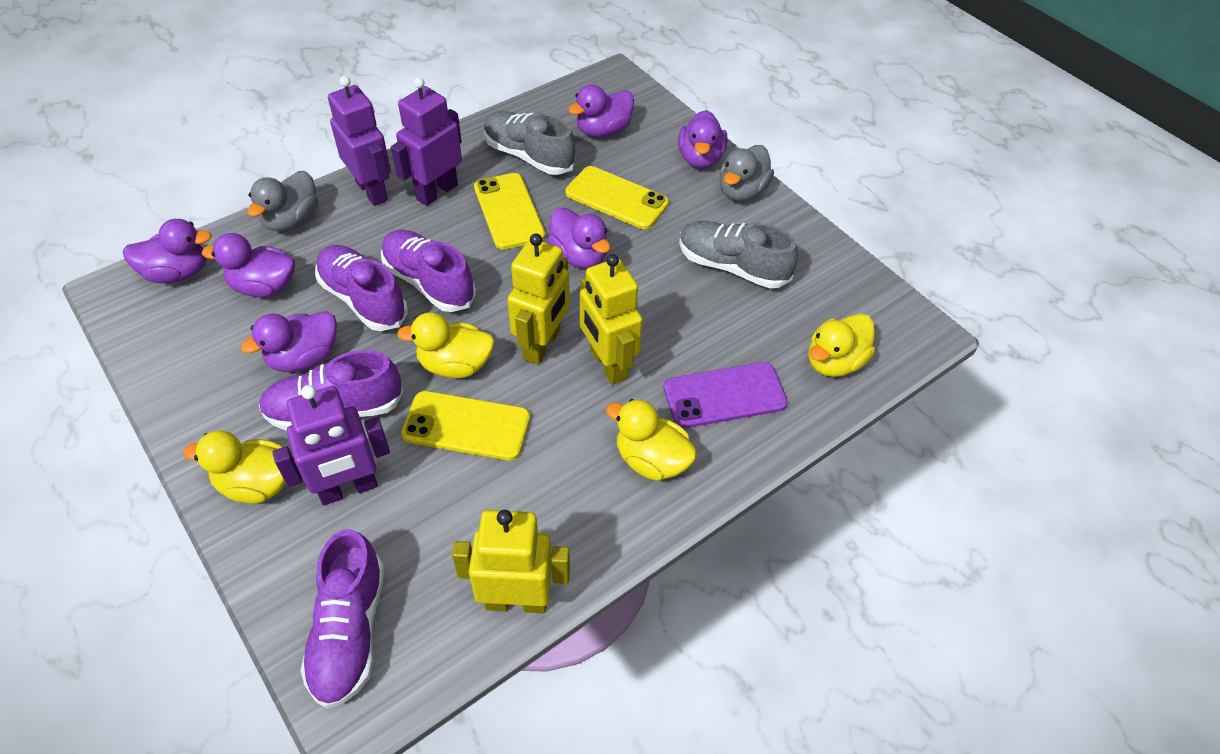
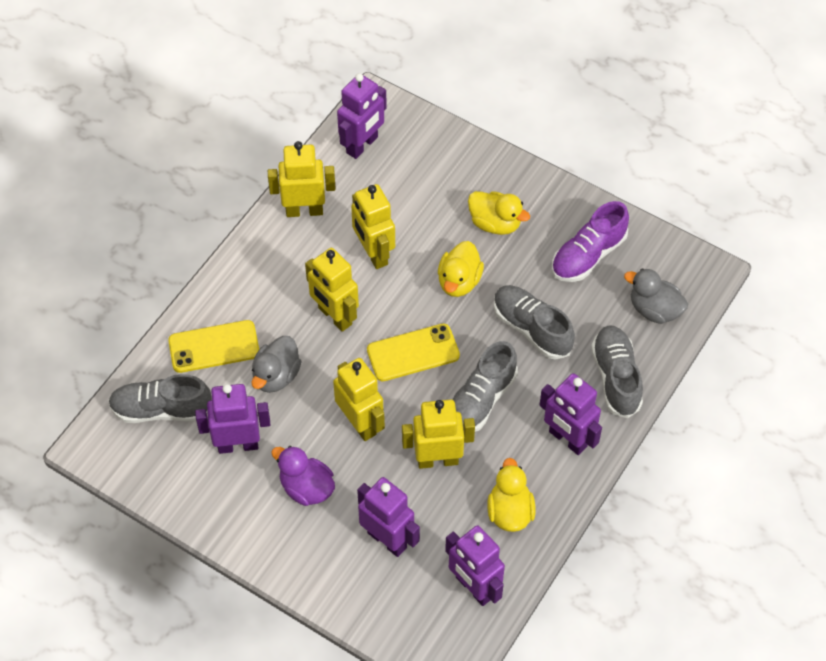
grey shoe: 2 -> 4
purple duck: 6 -> 1
purple phone: 1 -> 0
purple robot: 3 -> 5
purple shoe: 4 -> 1
yellow duck: 4 -> 3
yellow phone: 3 -> 2
yellow robot: 3 -> 5

